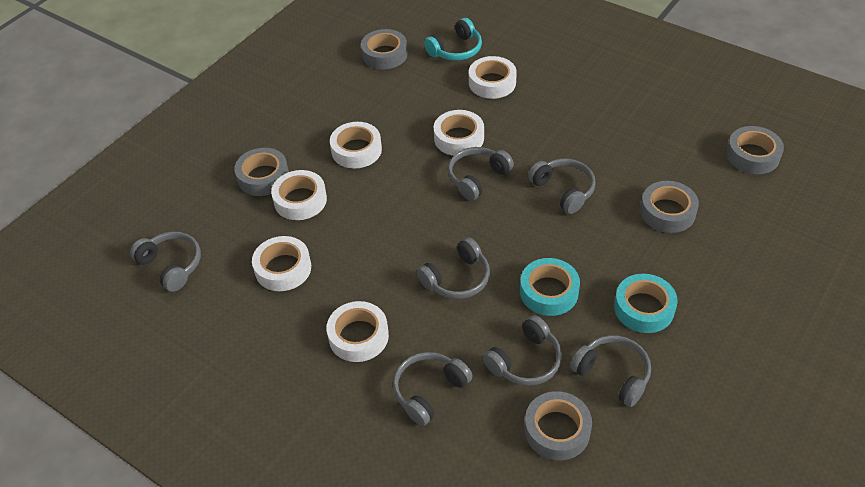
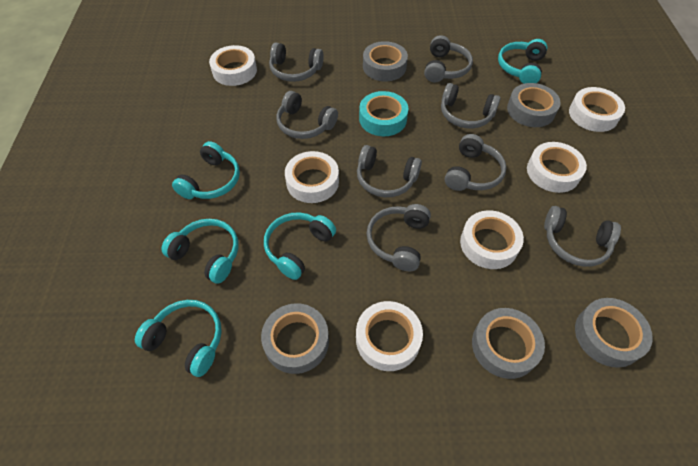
grey headphones: 7 -> 8
turquoise headphones: 1 -> 5
turquoise tape: 2 -> 1

